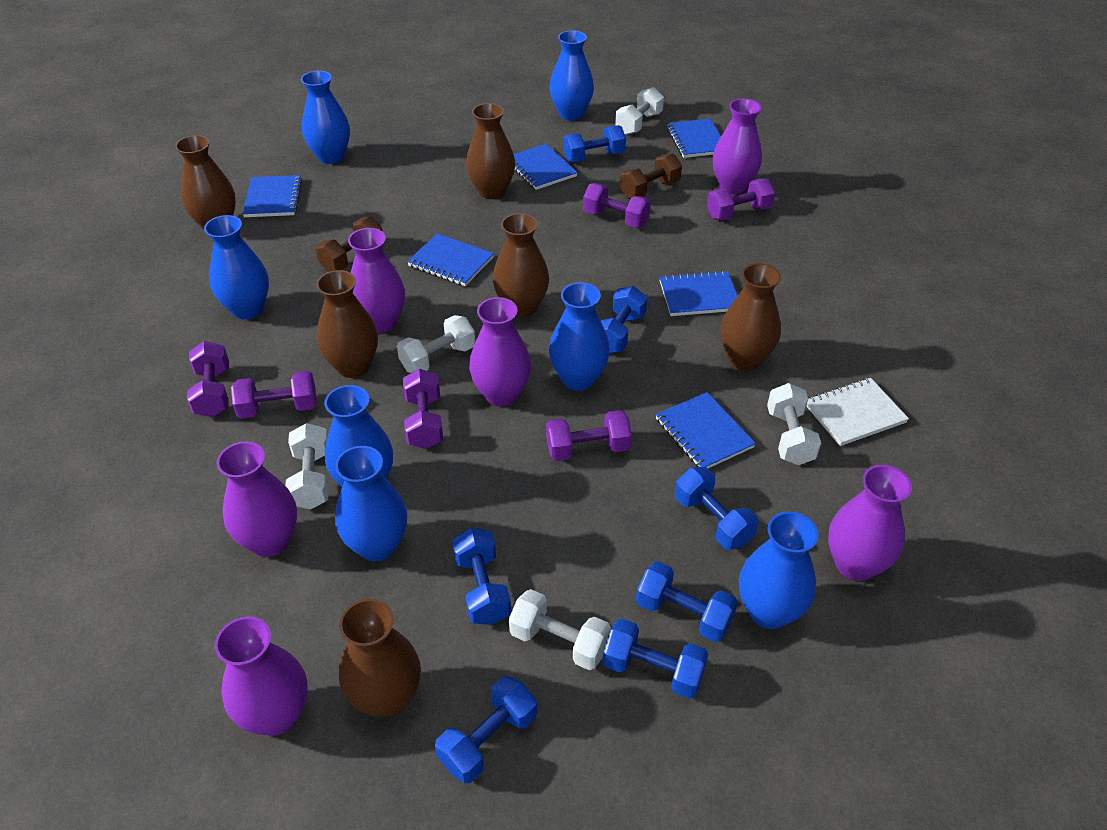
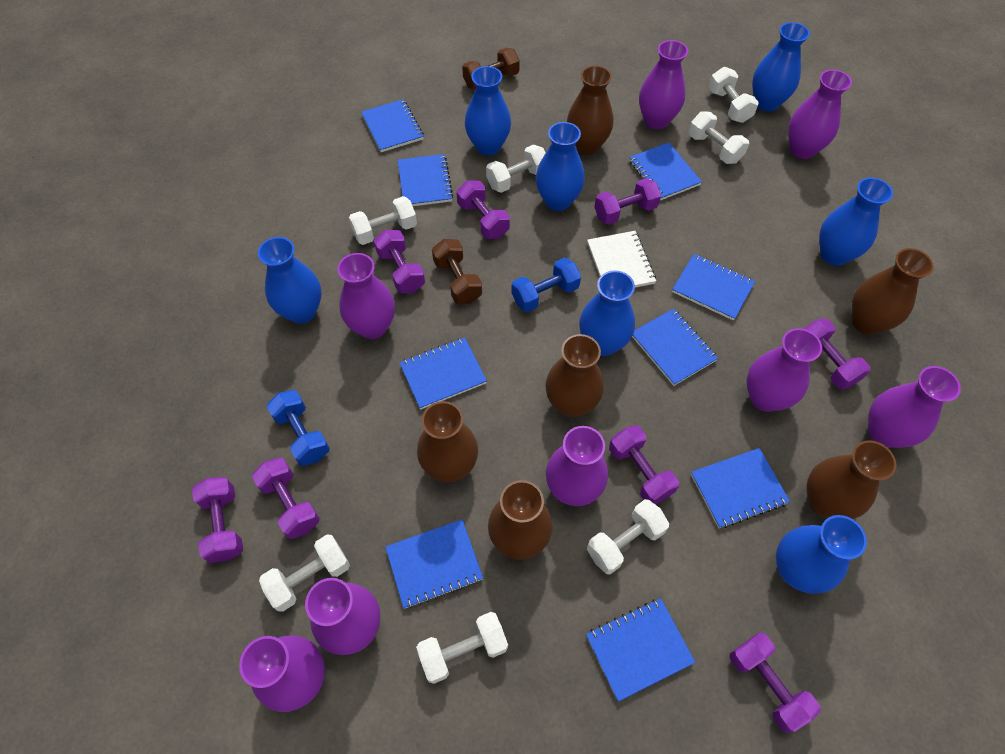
blue dumbbell: 7 -> 2
blue notebook: 6 -> 9
purple dumbbell: 6 -> 8
purple vase: 6 -> 8
white dumbbell: 5 -> 7

